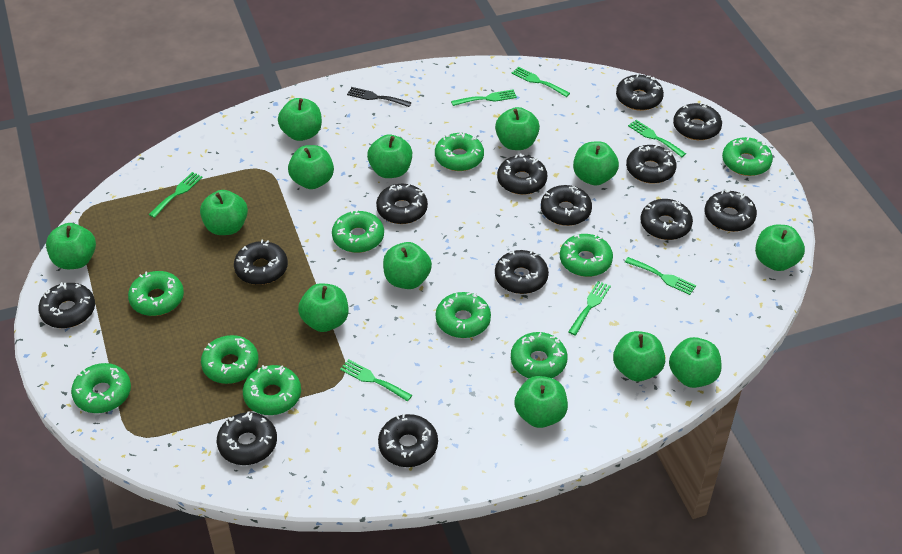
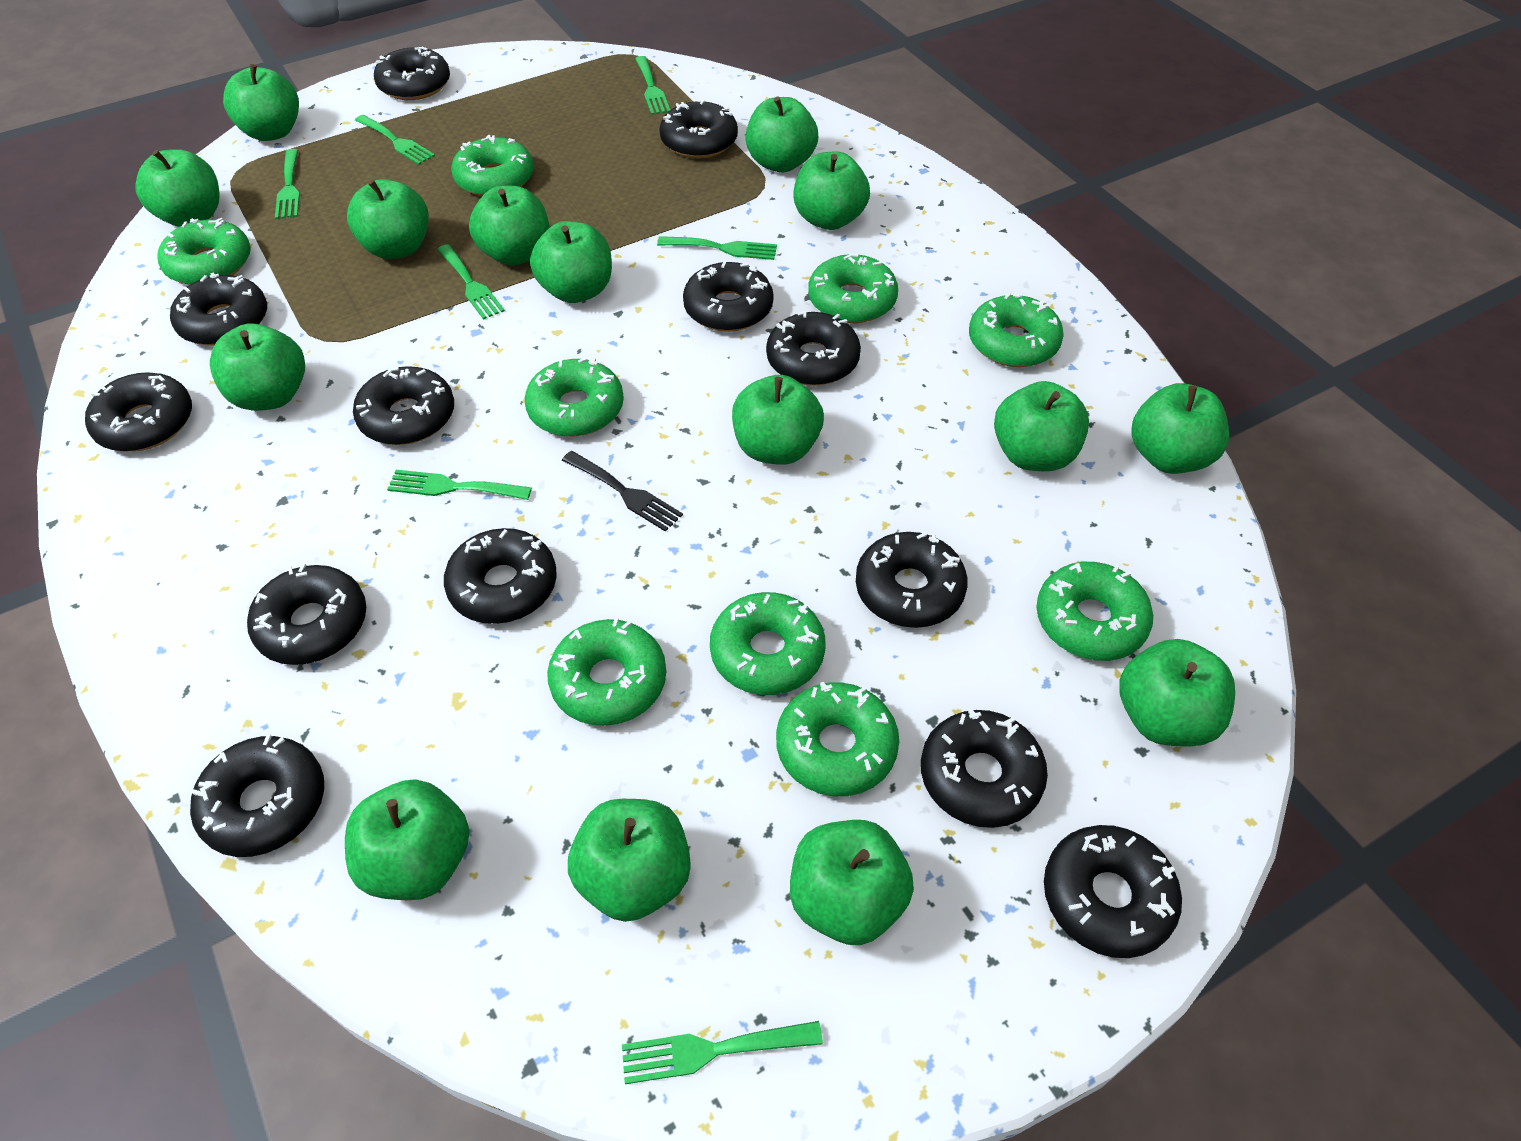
green apple: 13 -> 15
green donut: 10 -> 9

